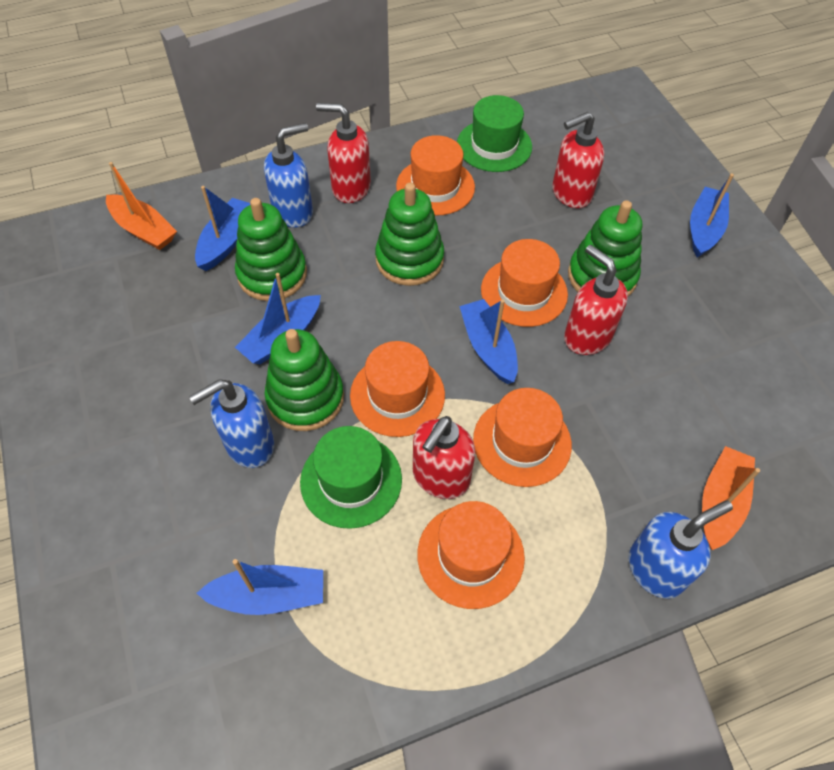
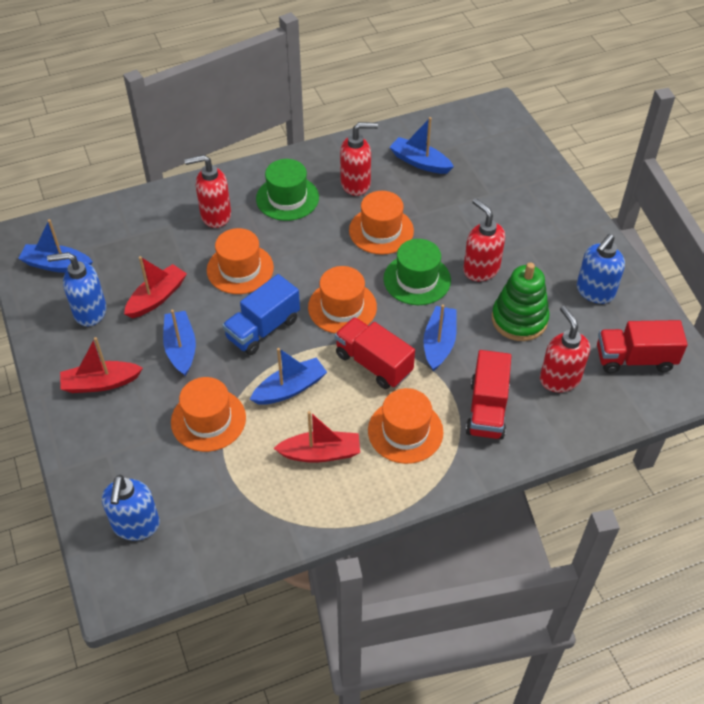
blue truck: 0 -> 1
green stacking toy: 4 -> 1
orange boat: 2 -> 0
red boat: 0 -> 3
red truck: 0 -> 3

